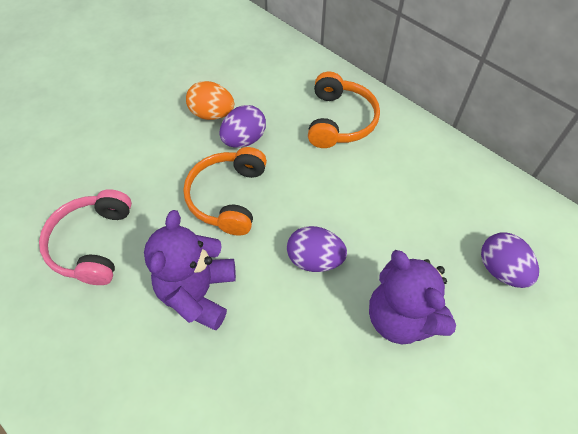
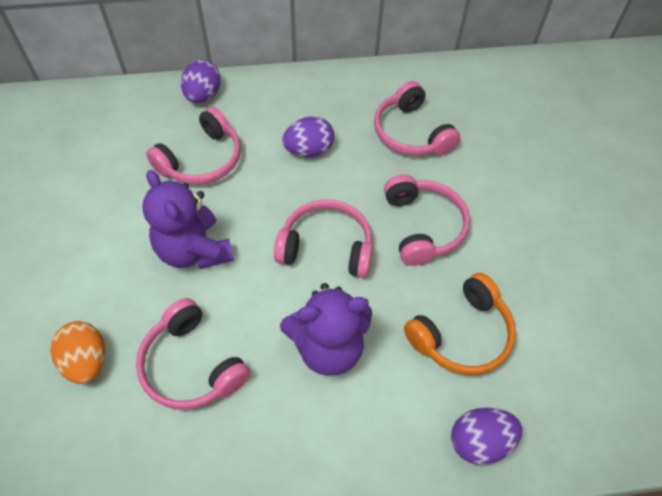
orange headphones: 2 -> 1
pink headphones: 1 -> 5

